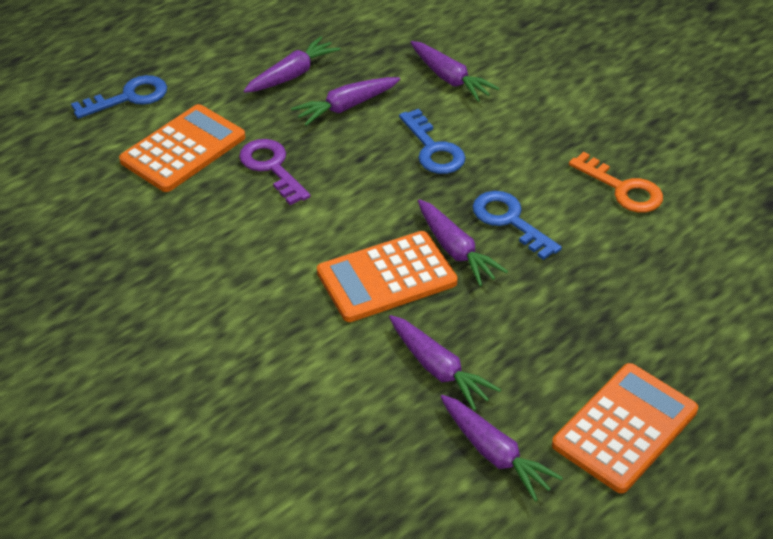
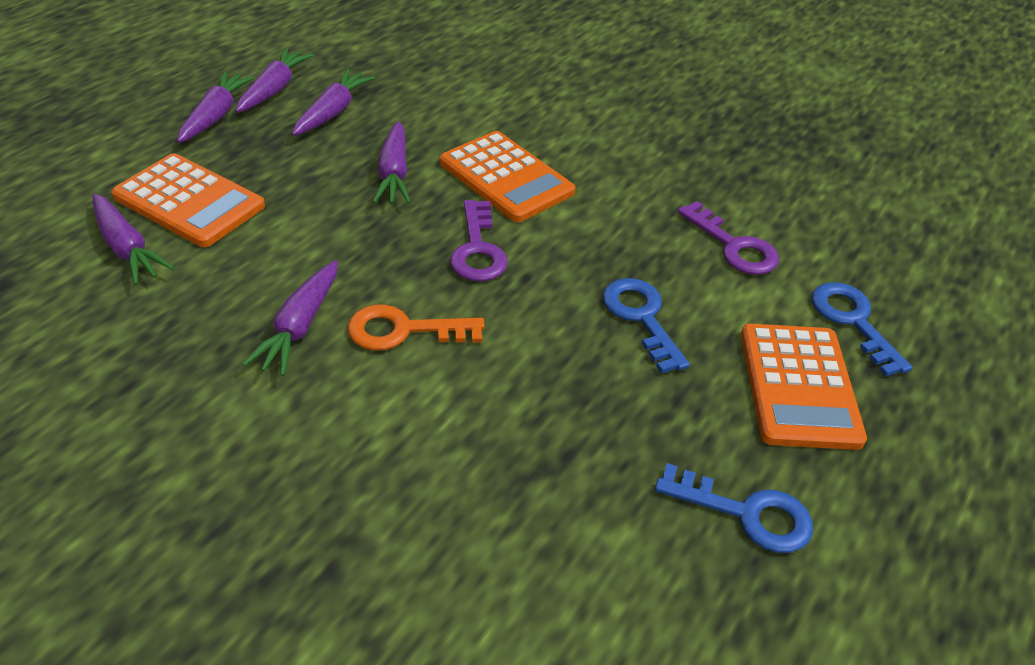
purple key: 1 -> 2

